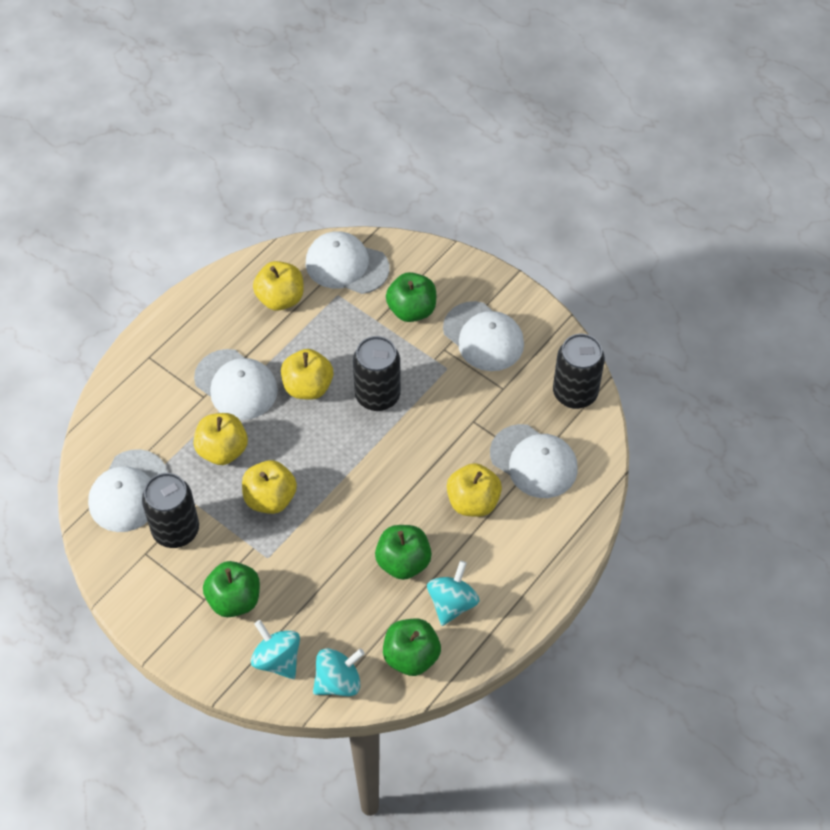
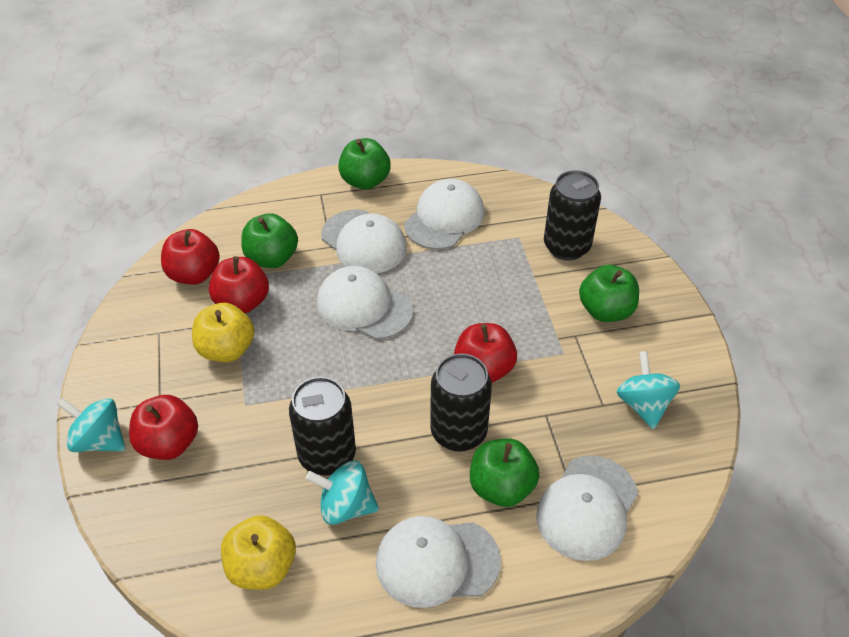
red apple: 0 -> 4
yellow apple: 5 -> 2

